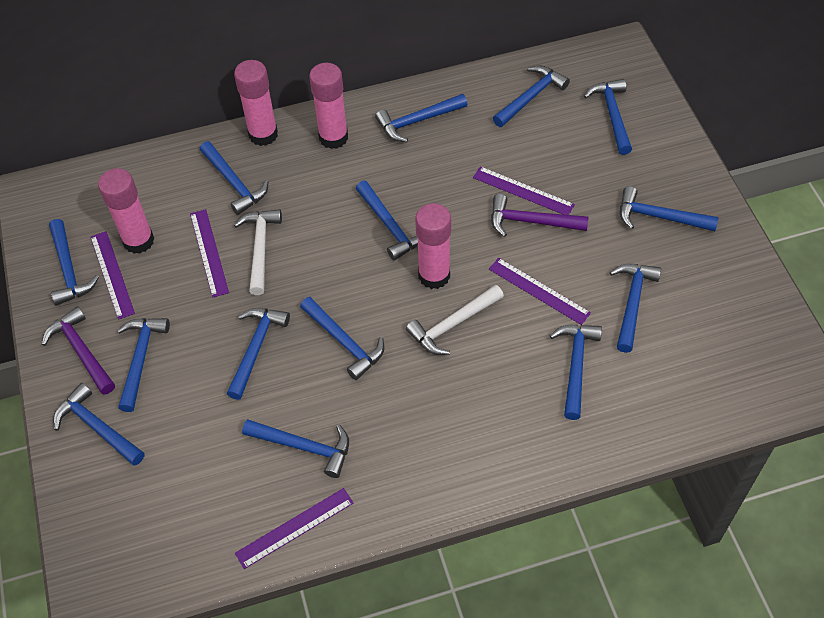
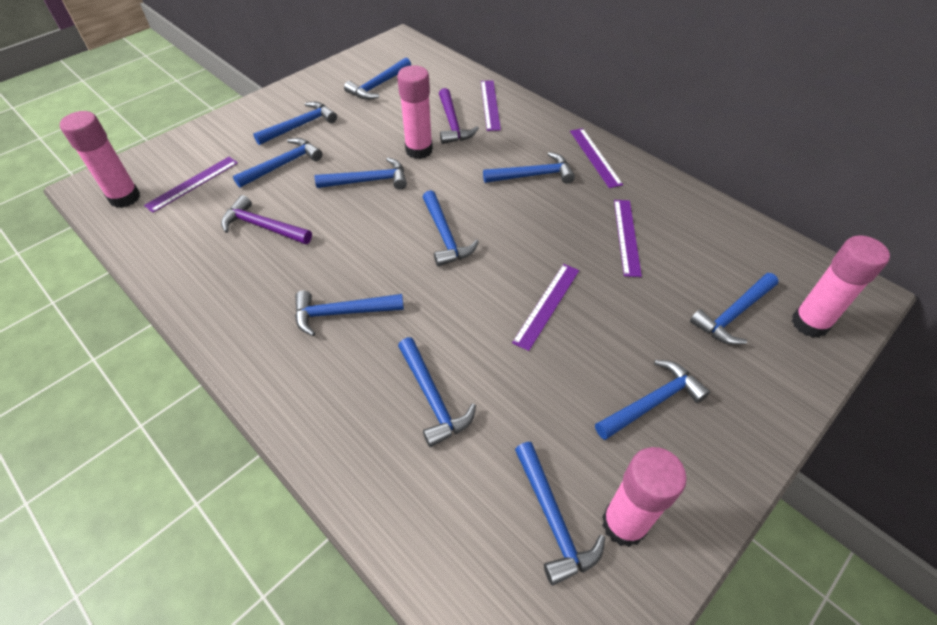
blue hammer: 14 -> 11
white hammer: 2 -> 0

